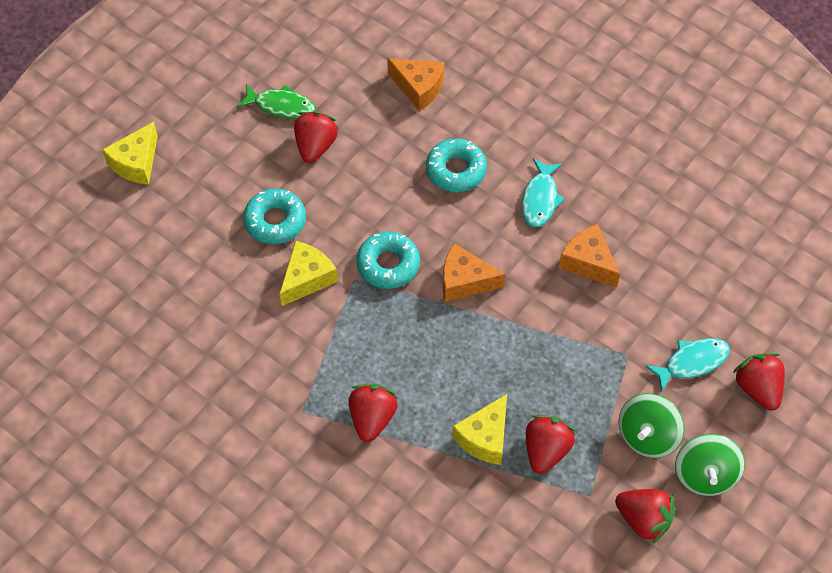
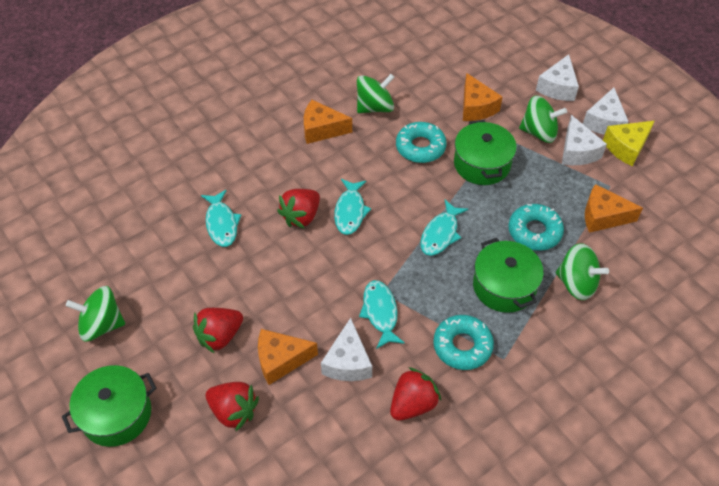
green fish: 1 -> 0
green pot: 0 -> 3
green spinning top: 2 -> 4
orange cheese: 3 -> 4
red strawberry: 5 -> 4
turquoise fish: 2 -> 4
white cheese: 0 -> 4
yellow cheese: 3 -> 1

